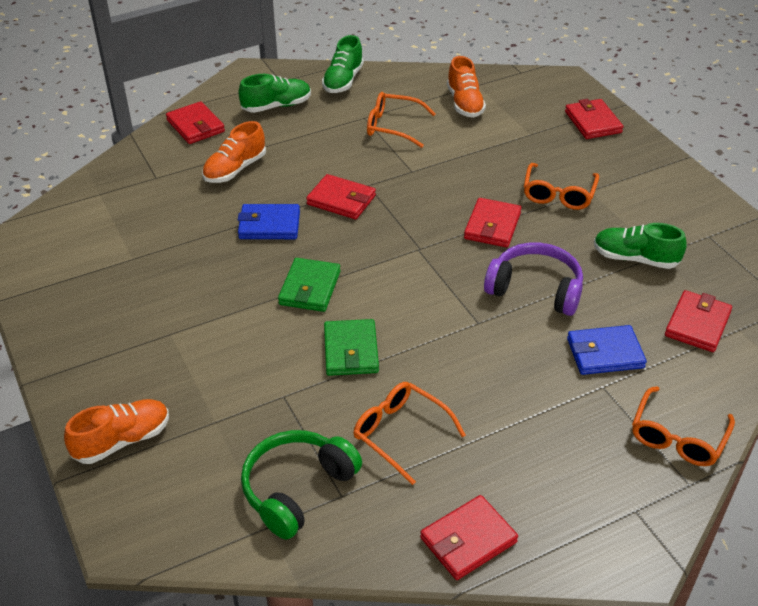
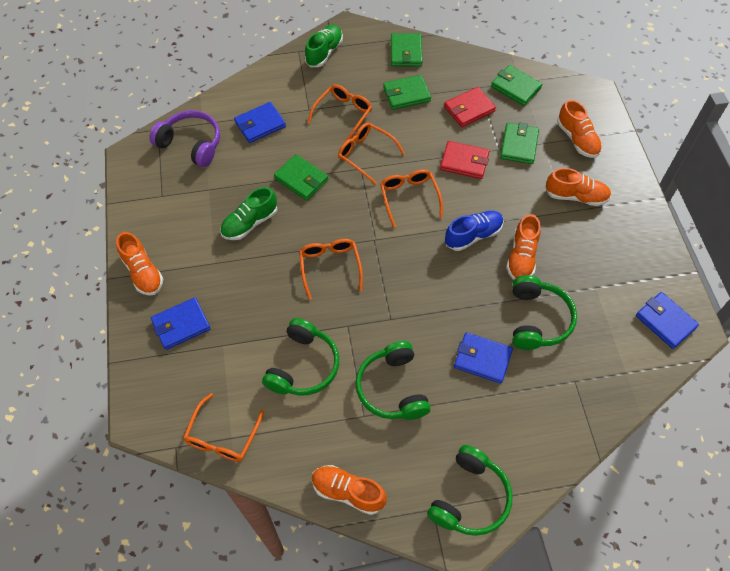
blue shoe: 0 -> 1
blue wallet: 2 -> 4
green headphones: 1 -> 4
green shoe: 3 -> 2
green wallet: 2 -> 5
orange glasses: 4 -> 5
orange shoe: 3 -> 5
red wallet: 6 -> 2

